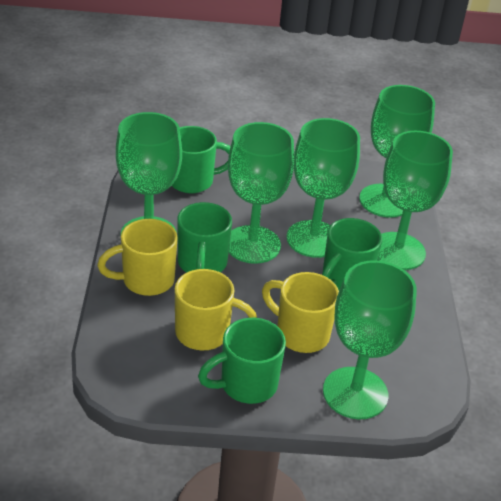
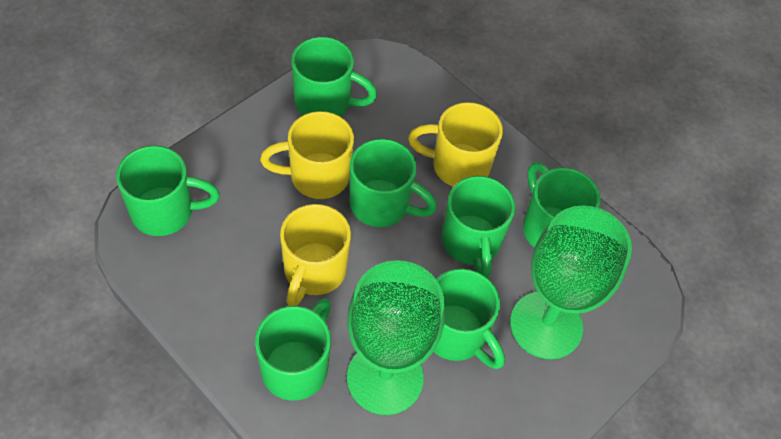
green goblet: 6 -> 2
green mug: 4 -> 7

